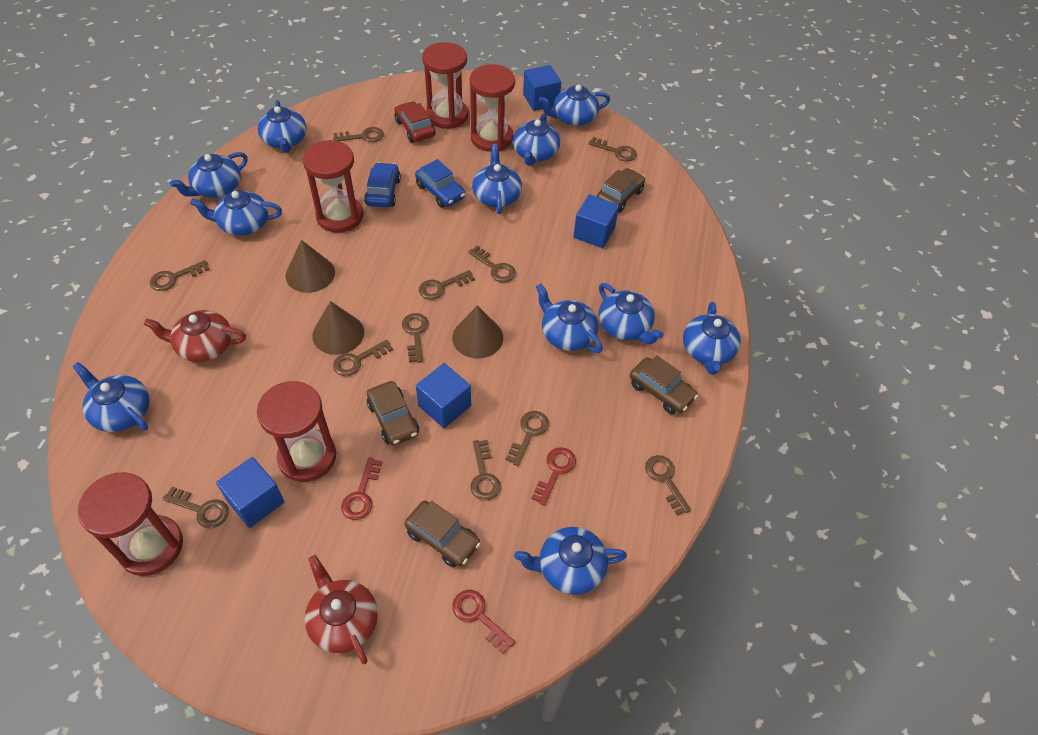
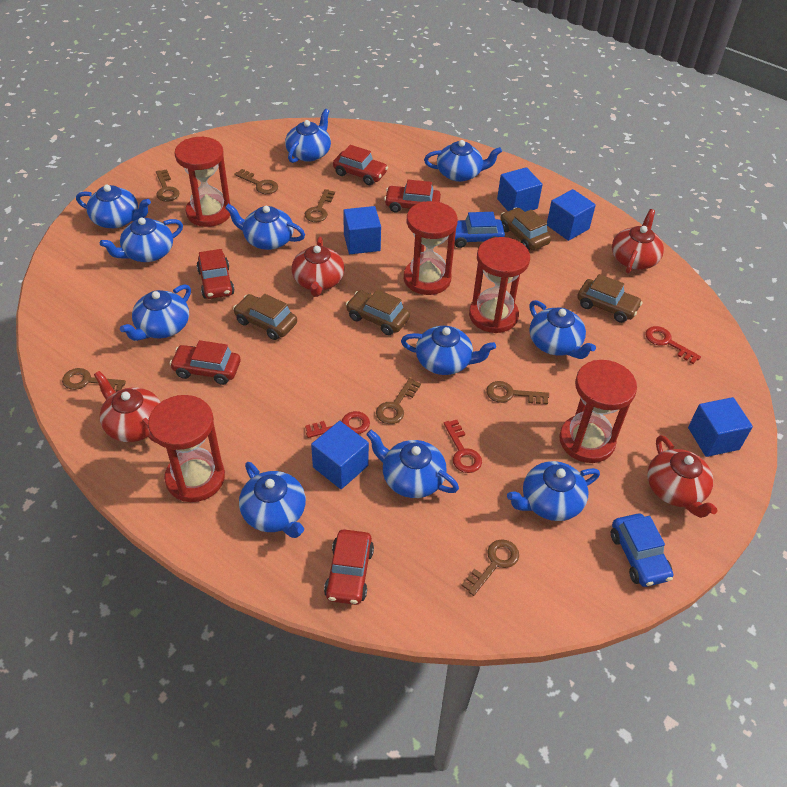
blue cube: 4 -> 5
brown cone: 3 -> 0
brown key: 11 -> 7
red car: 1 -> 5
red teapot: 2 -> 4

